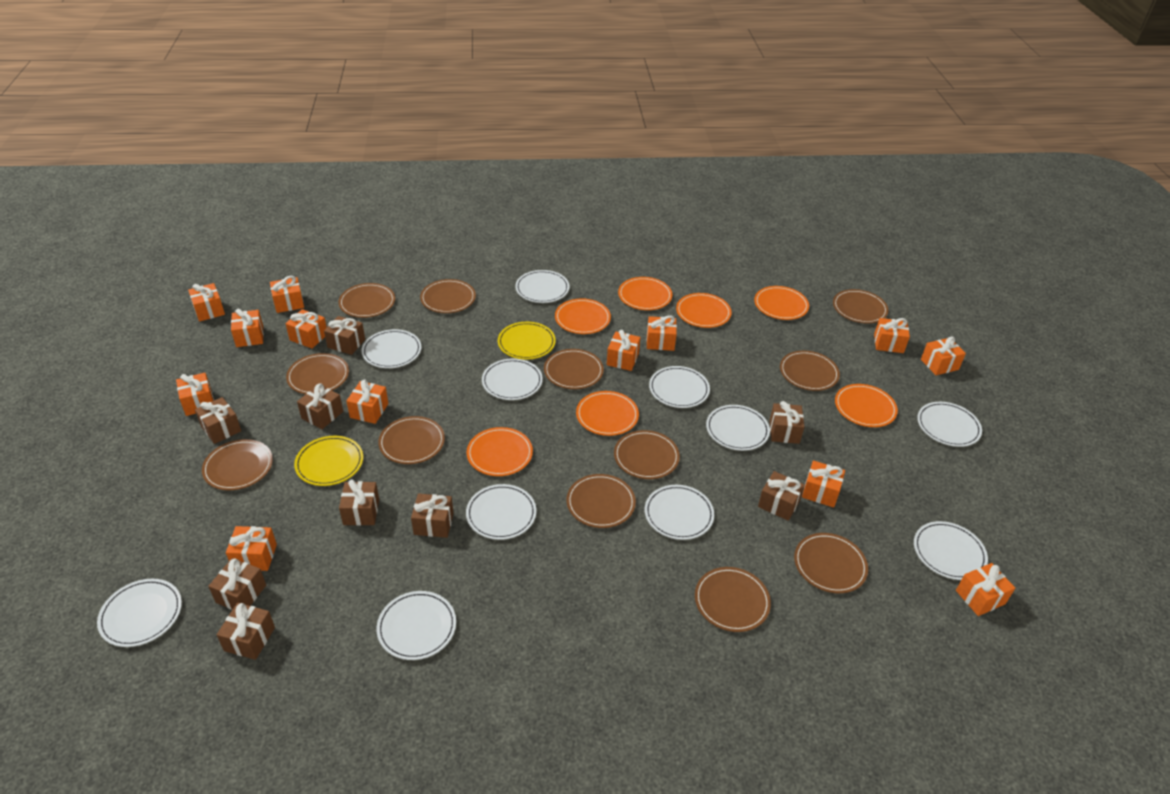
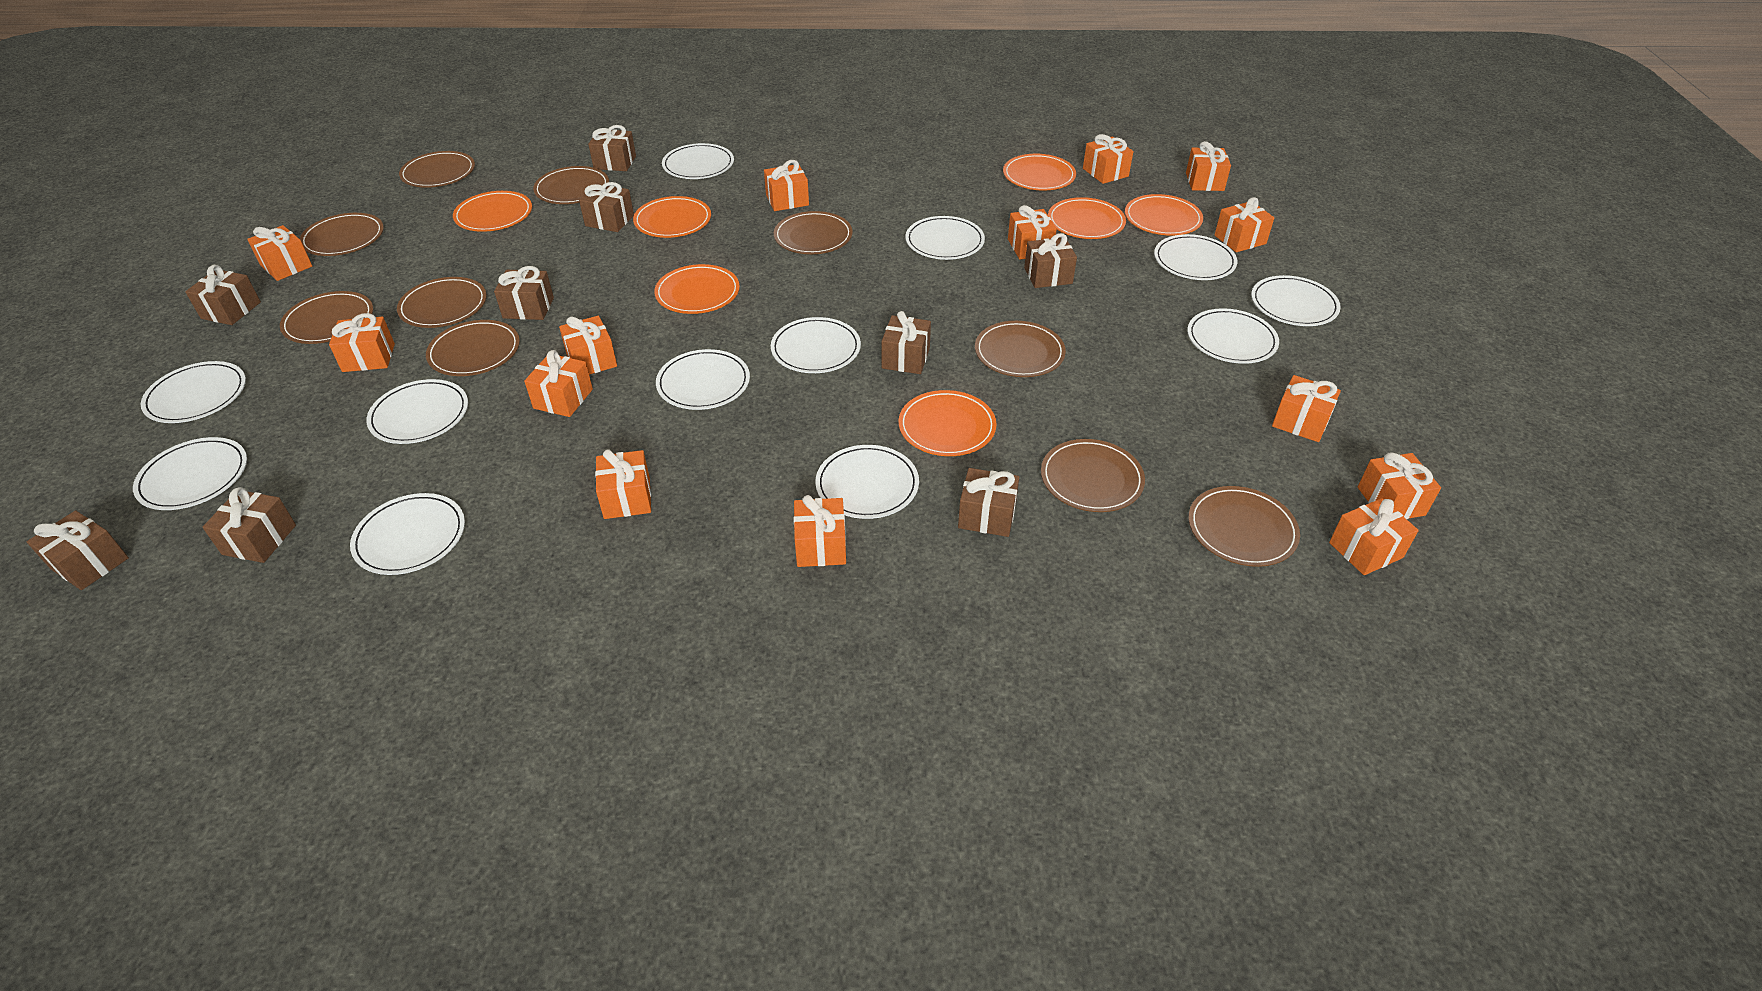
brown plate: 12 -> 10
orange gift: 13 -> 14
white plate: 11 -> 12
yellow plate: 2 -> 0

